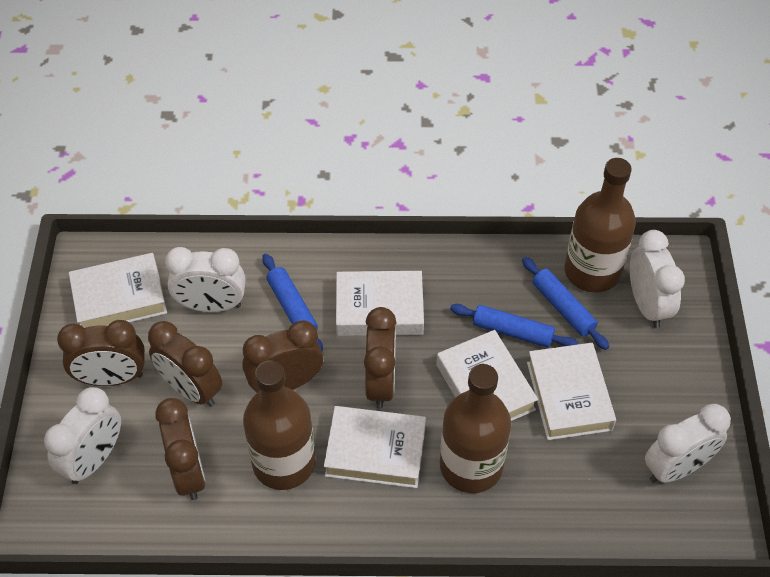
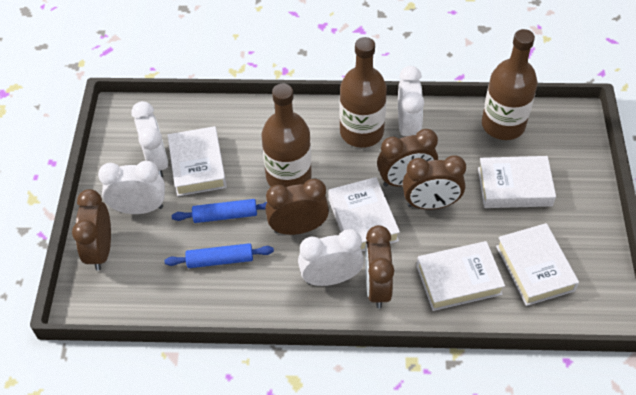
blue rolling pin: 3 -> 2

